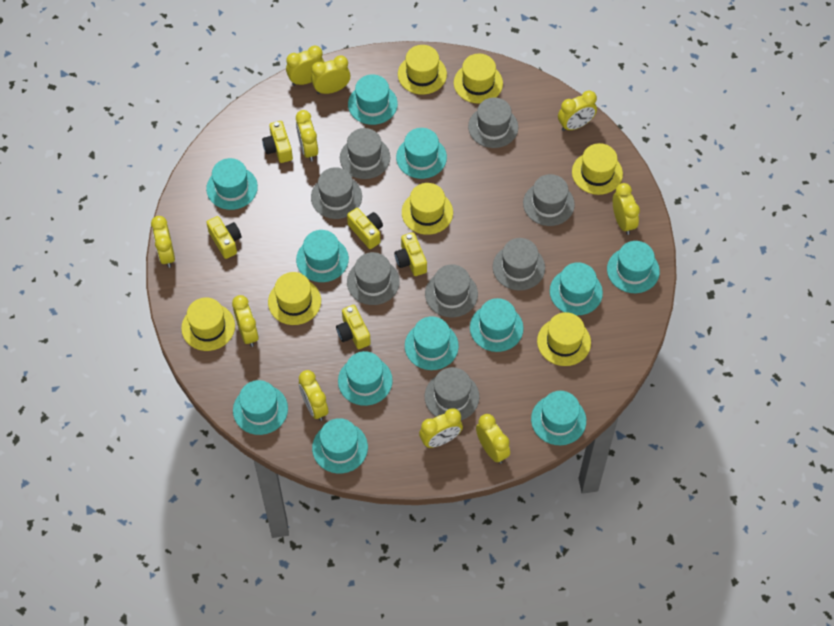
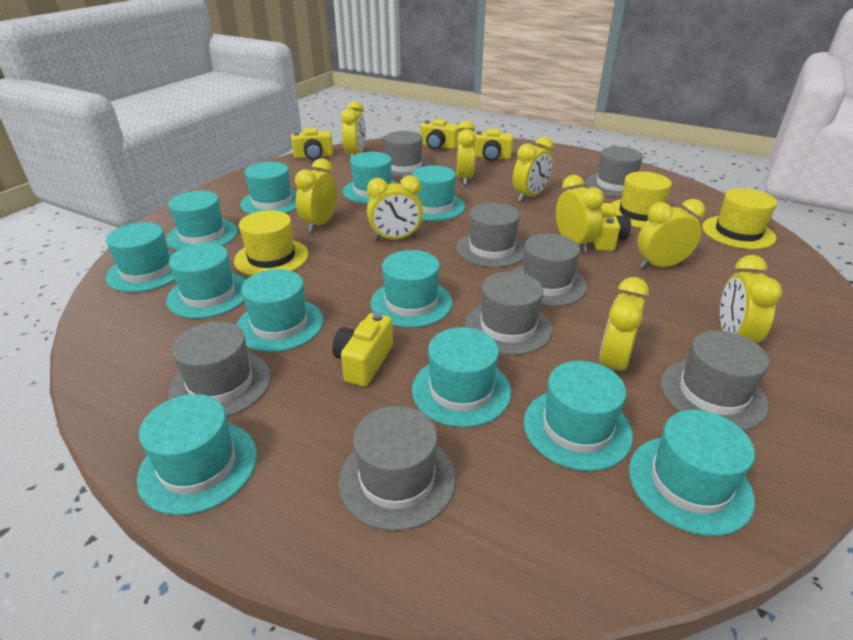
yellow clock: 10 -> 9
yellow hat: 7 -> 3

